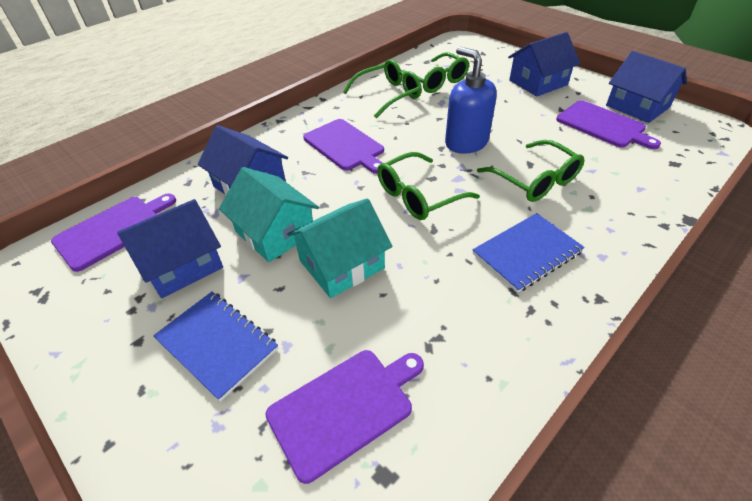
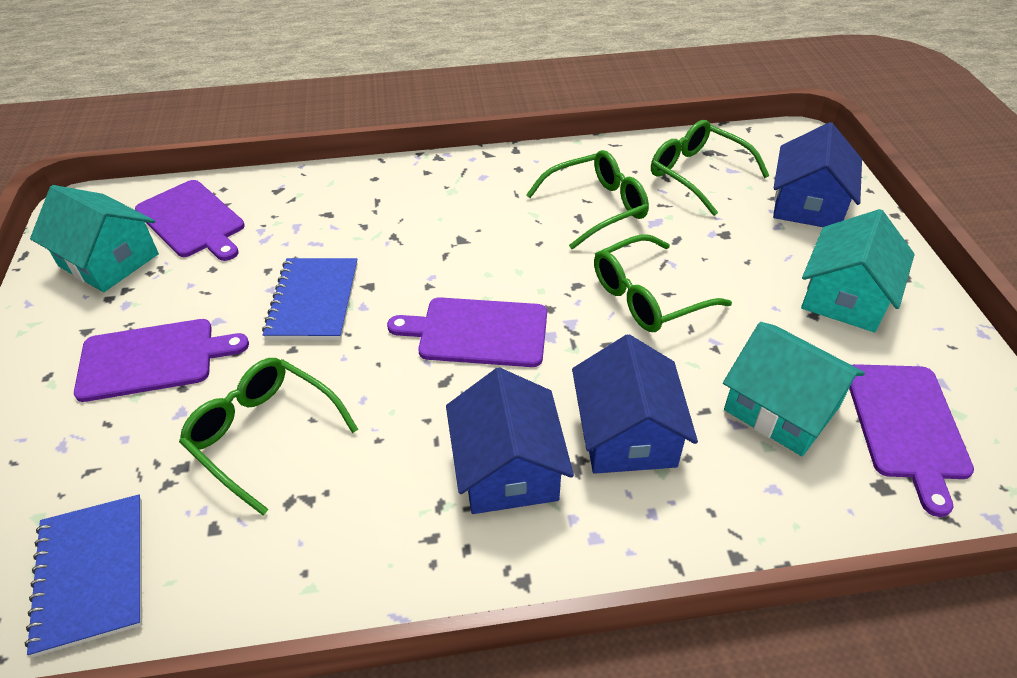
blue house: 4 -> 3
blue soap dispenser: 1 -> 0
turquoise house: 2 -> 3

